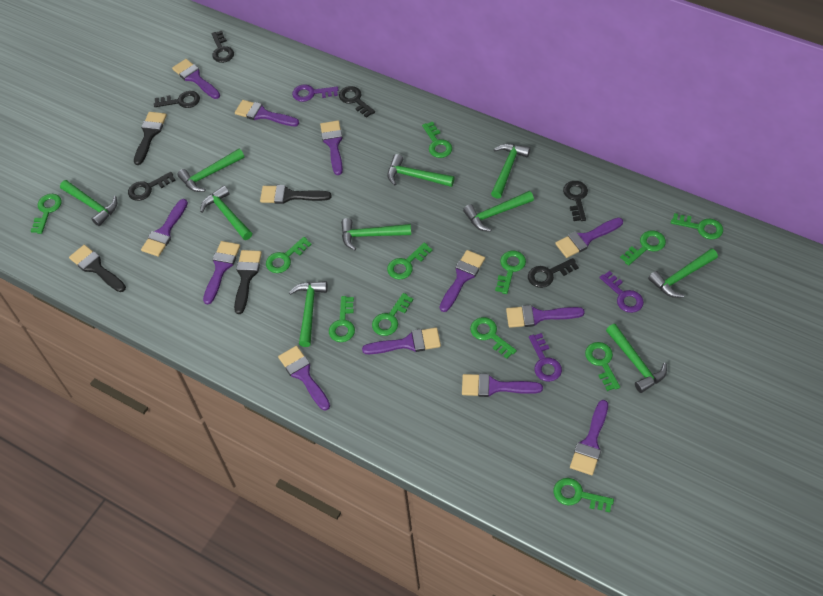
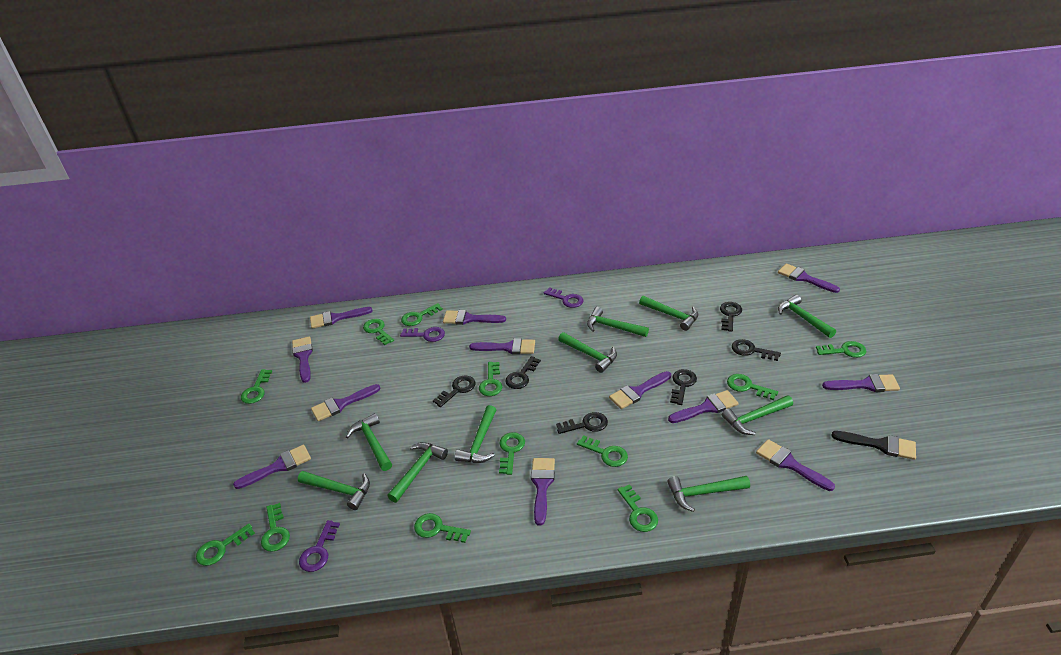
black brush: 4 -> 1

